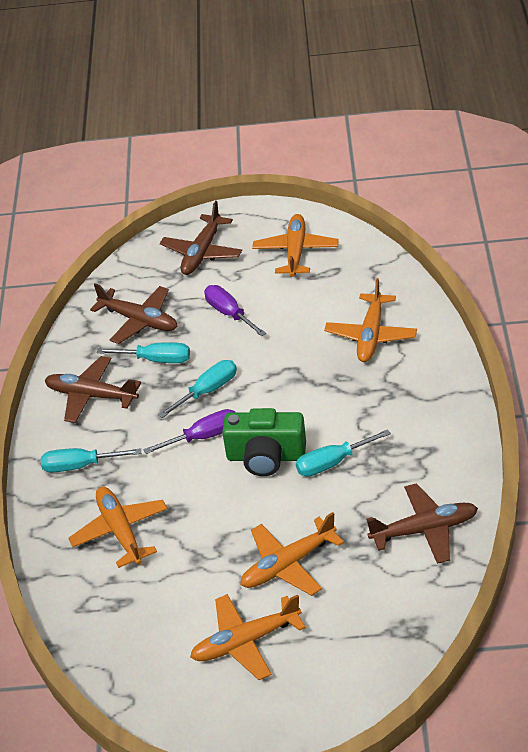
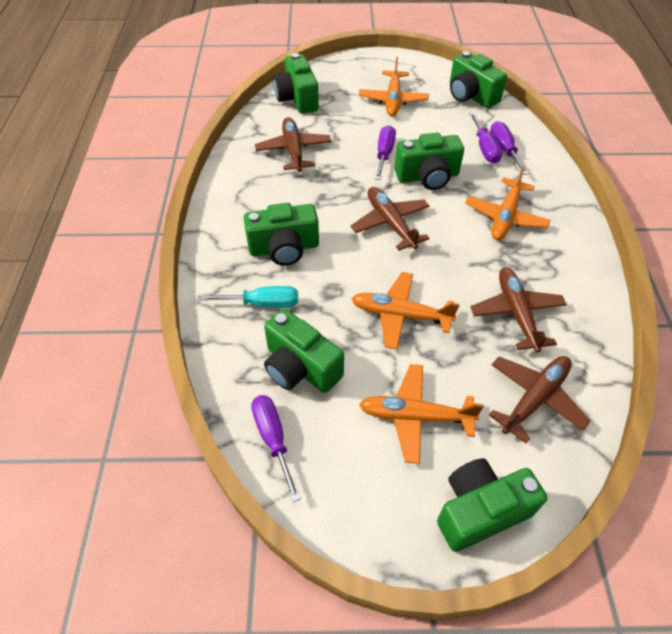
green camera: 1 -> 6
orange plane: 5 -> 4
purple screwdriver: 2 -> 4
turquoise screwdriver: 4 -> 1

